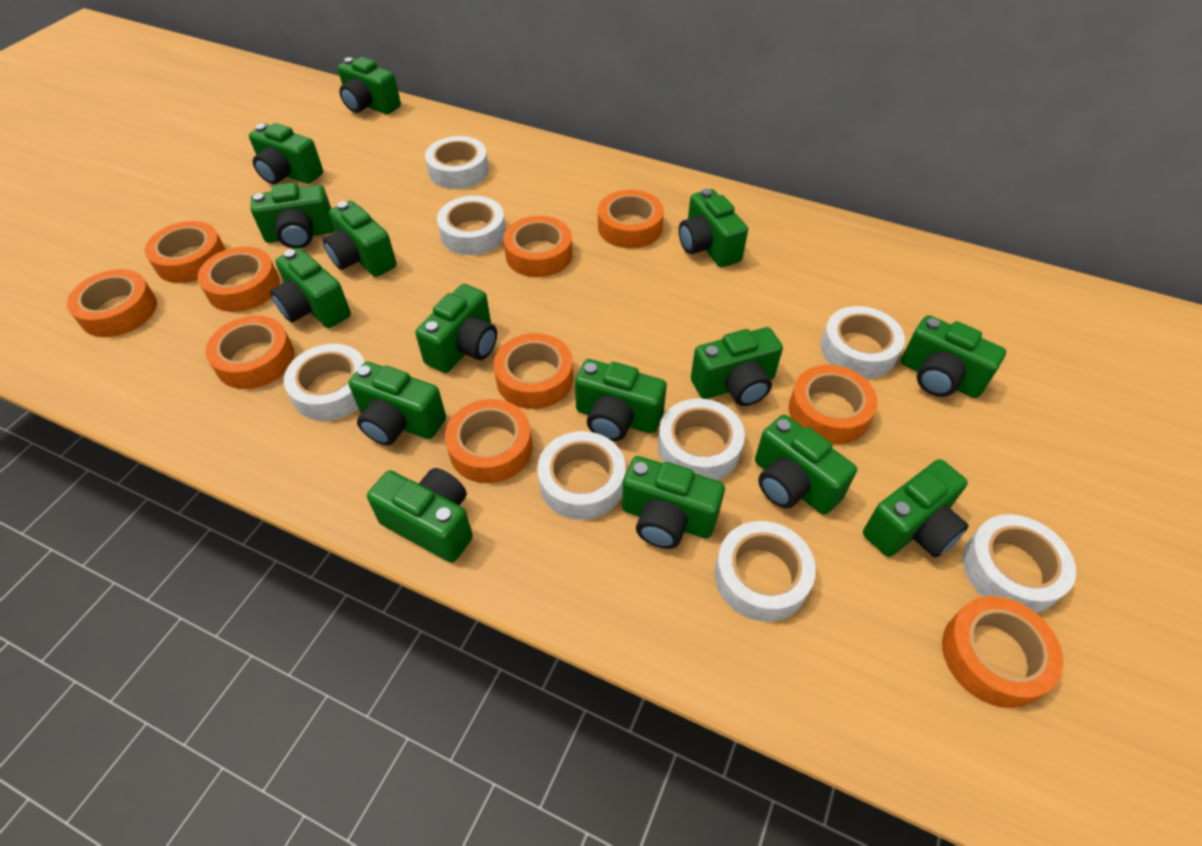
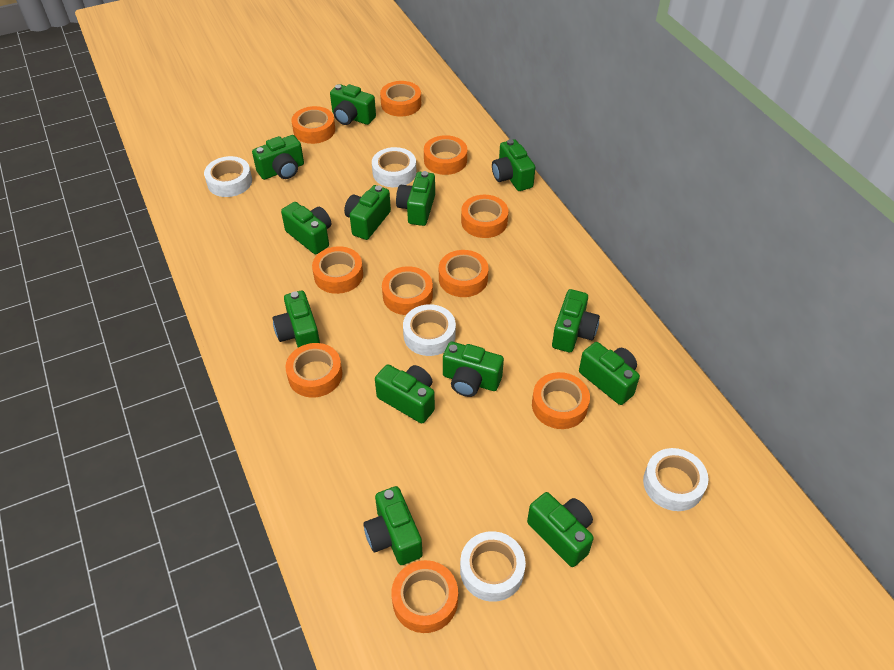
green camera: 15 -> 13
white tape: 8 -> 5

